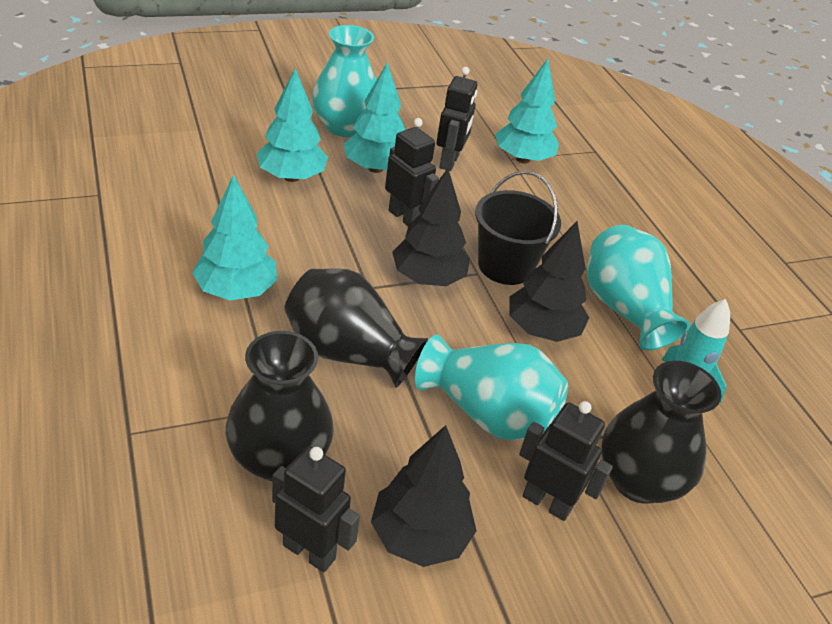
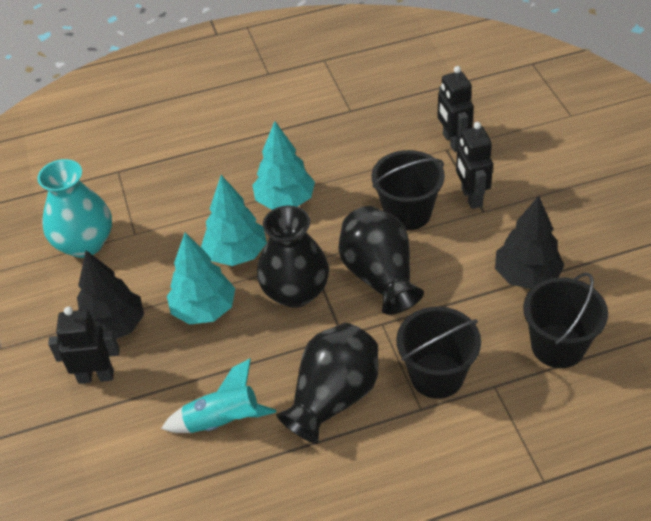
black bucket: 1 -> 3
black robot: 4 -> 3
black tree: 3 -> 2
turquoise tree: 4 -> 3
turquoise vase: 3 -> 1

